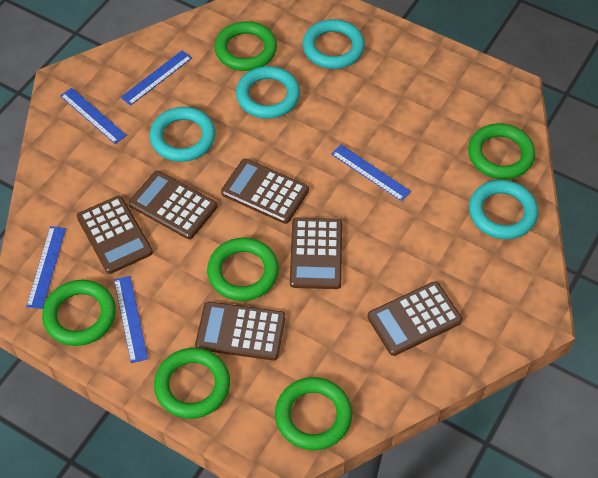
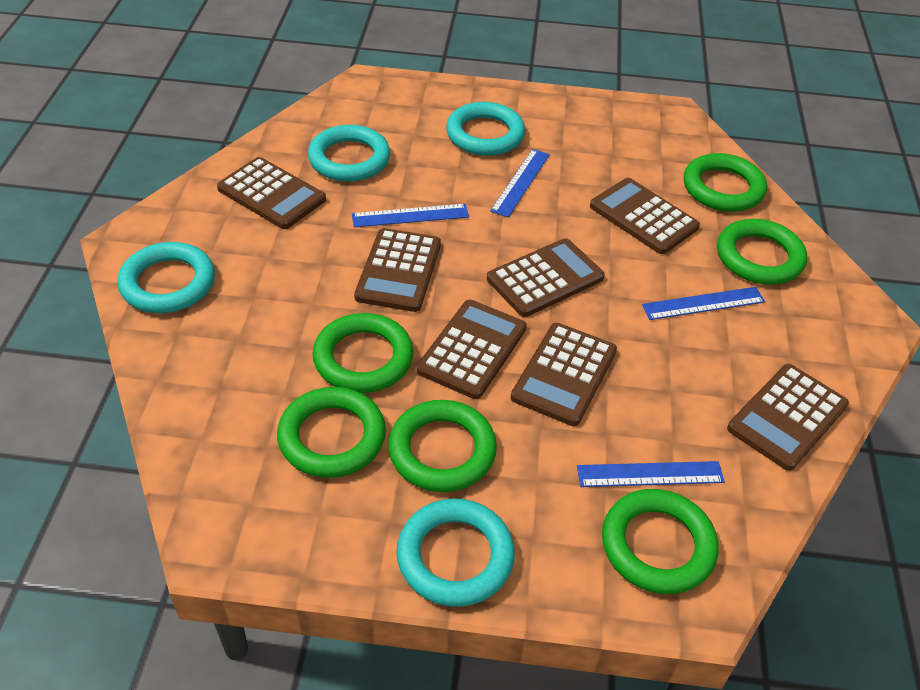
blue ruler: 5 -> 4
brown calculator: 6 -> 7

